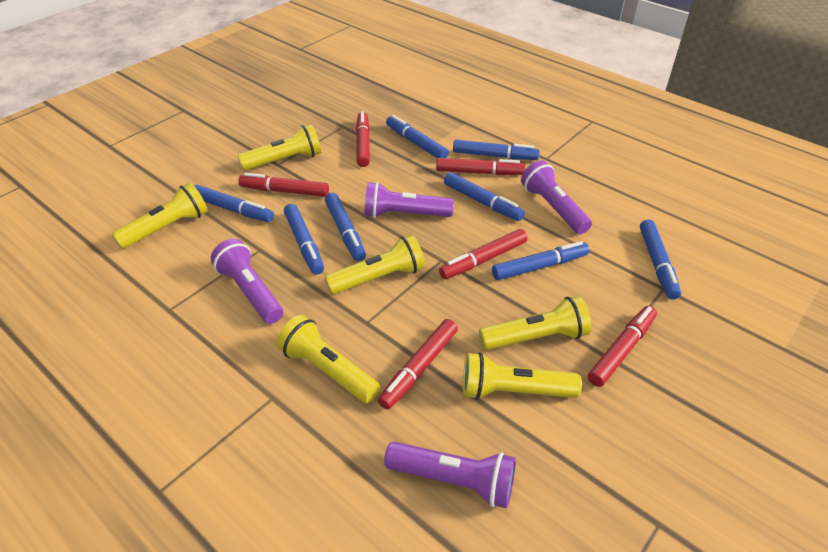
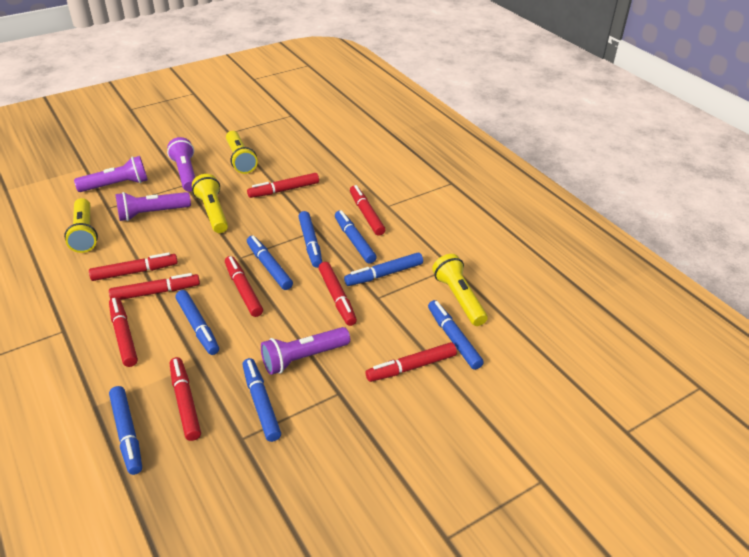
red marker: 6 -> 9
yellow flashlight: 6 -> 4

